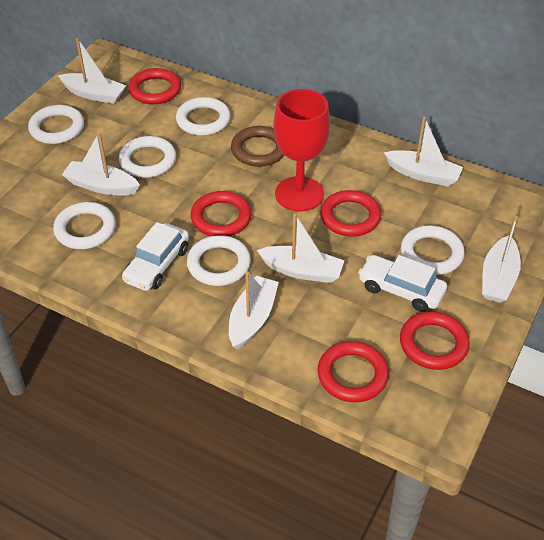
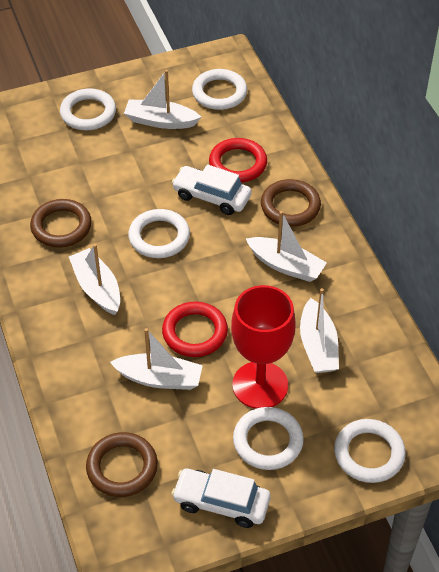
brown ring: 1 -> 3
red ring: 5 -> 2
white boat: 6 -> 5
white ring: 6 -> 5

